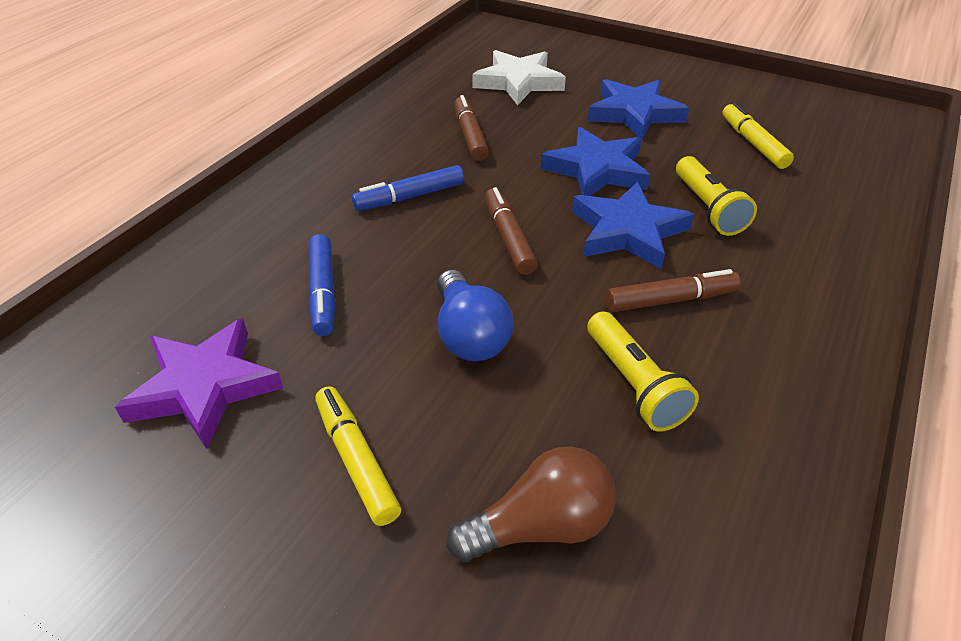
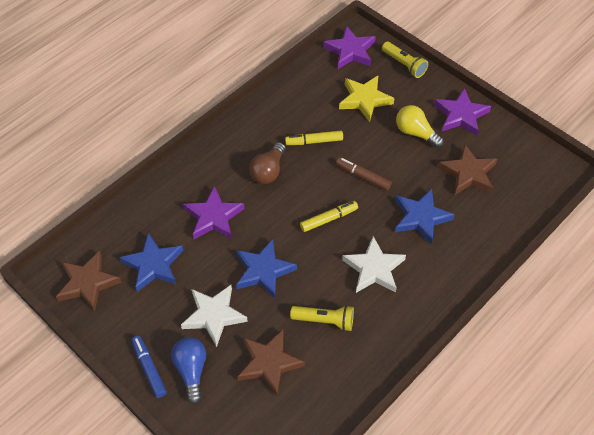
blue marker: 2 -> 1
brown marker: 3 -> 1
brown star: 0 -> 3
purple star: 1 -> 3
white star: 1 -> 2
yellow light bulb: 0 -> 1
yellow star: 0 -> 1

